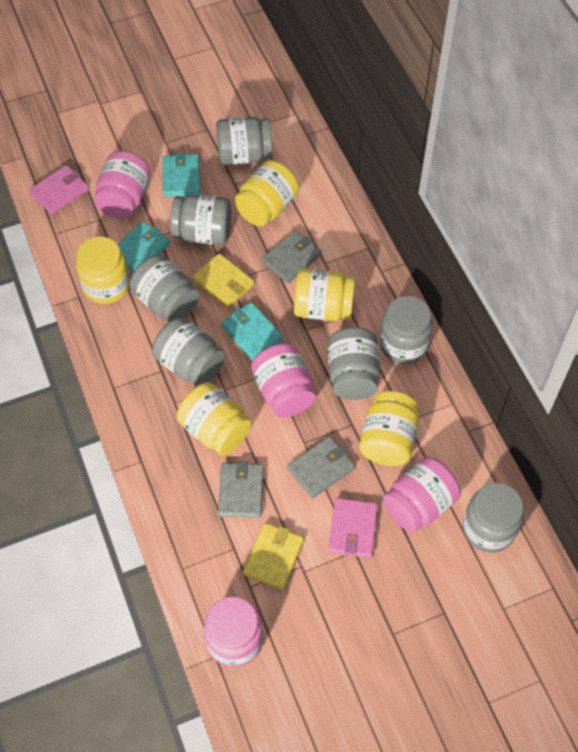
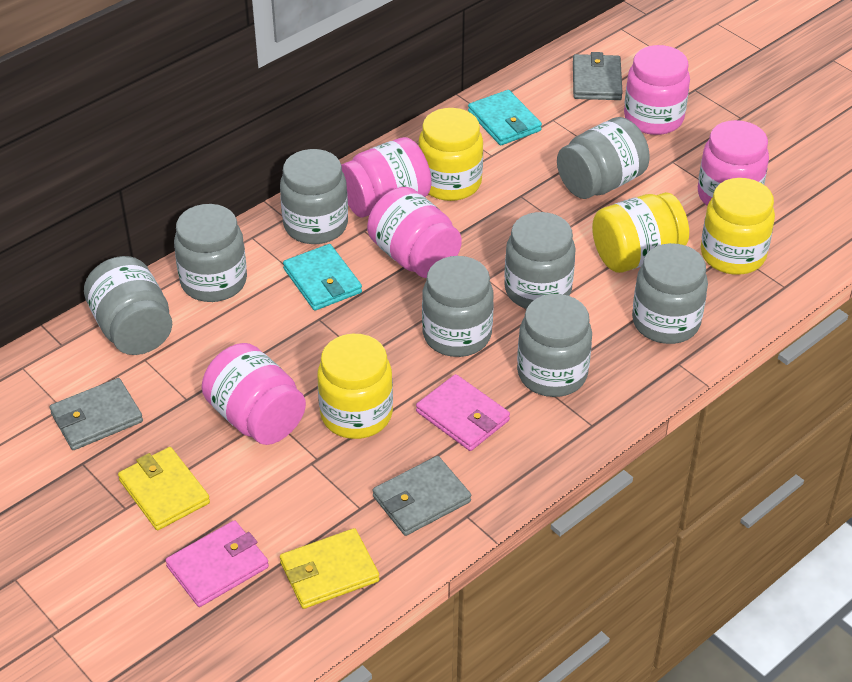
grey jar: 7 -> 8
pink jar: 4 -> 5
turquoise wallet: 3 -> 2
yellow jar: 5 -> 4

